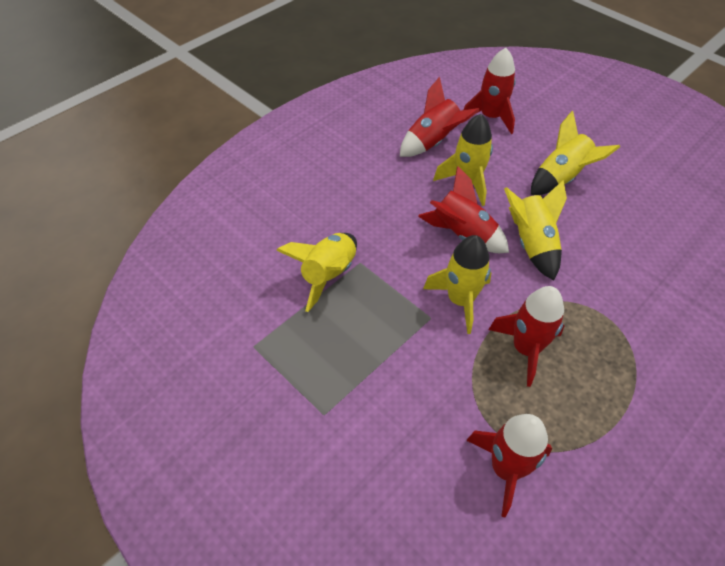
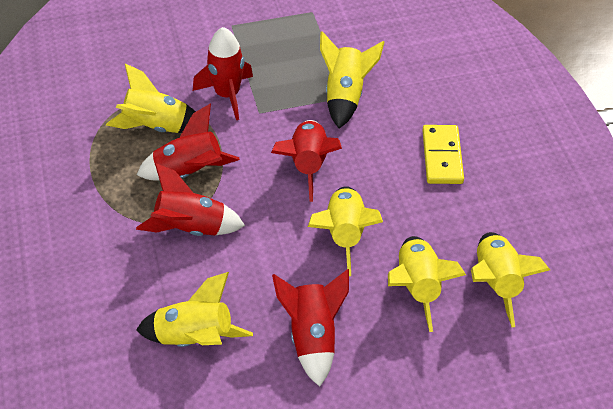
yellow domino: 0 -> 1
yellow rocket: 5 -> 6

